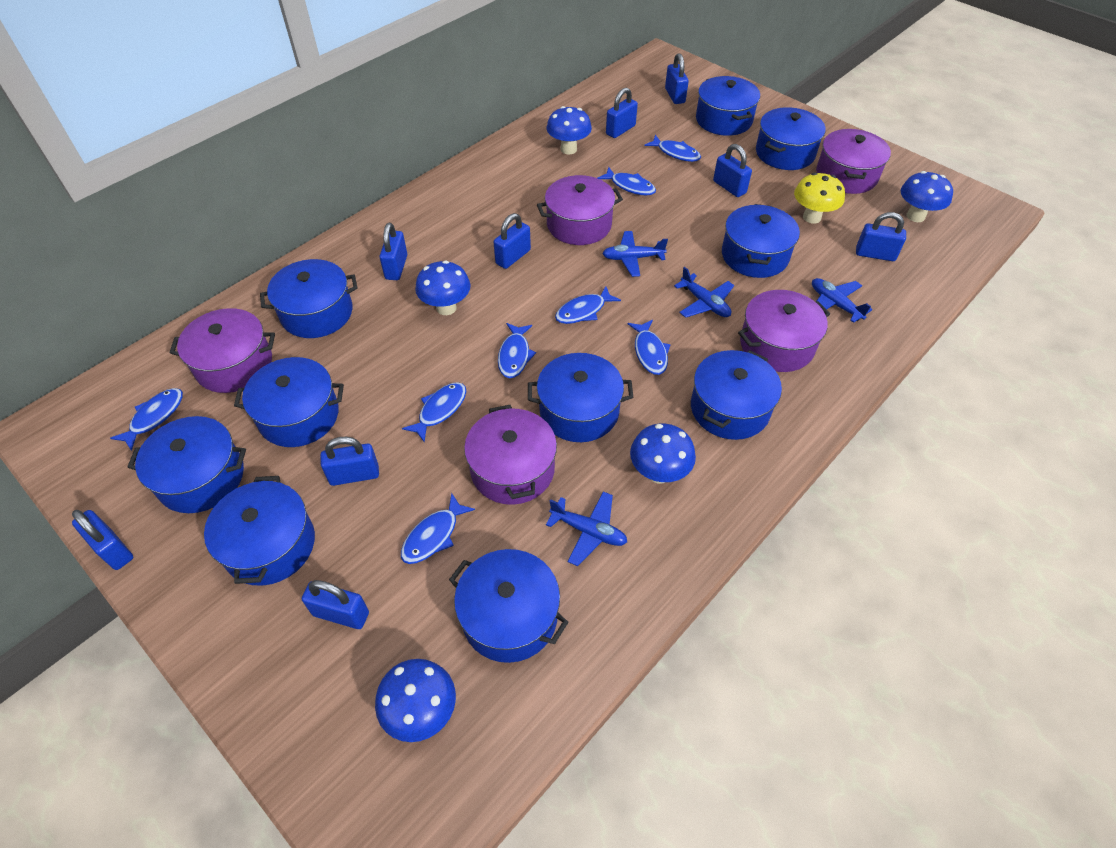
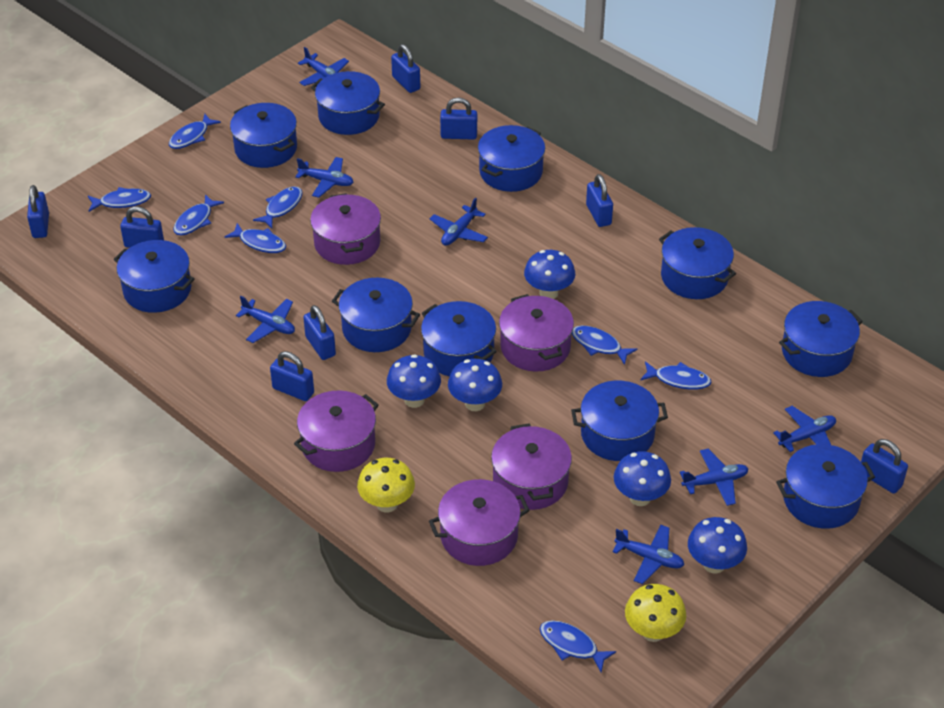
blue padlock: 9 -> 8
blue plane: 4 -> 7
yellow mushroom: 1 -> 2

